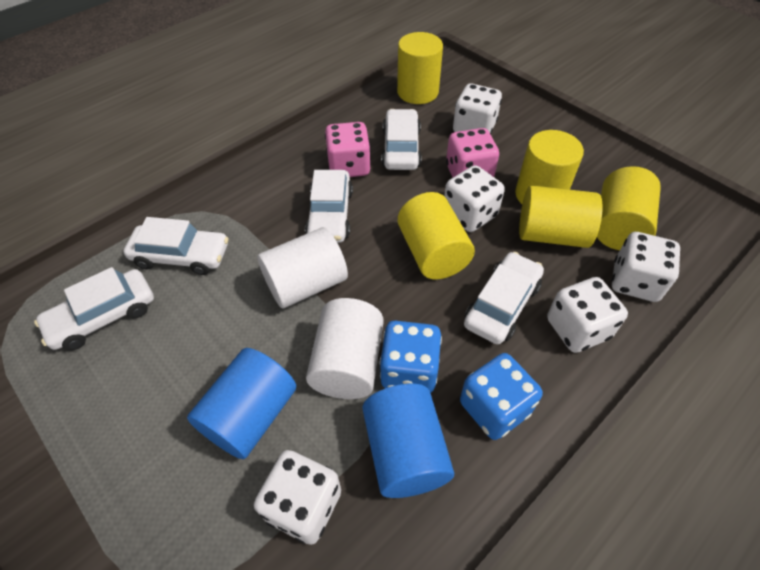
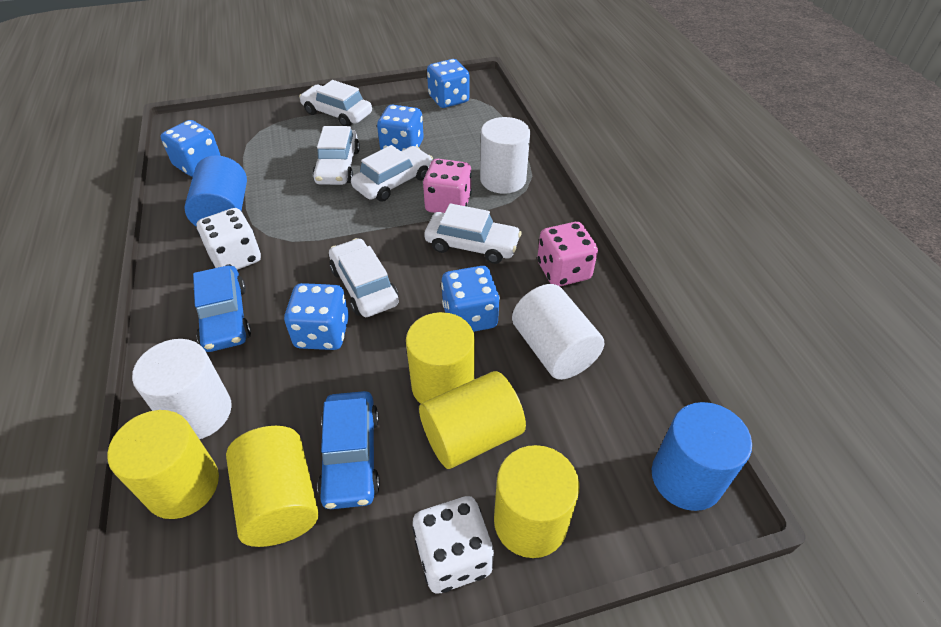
blue car: 0 -> 2
blue dice: 2 -> 5
white cylinder: 2 -> 3
white dice: 5 -> 2

